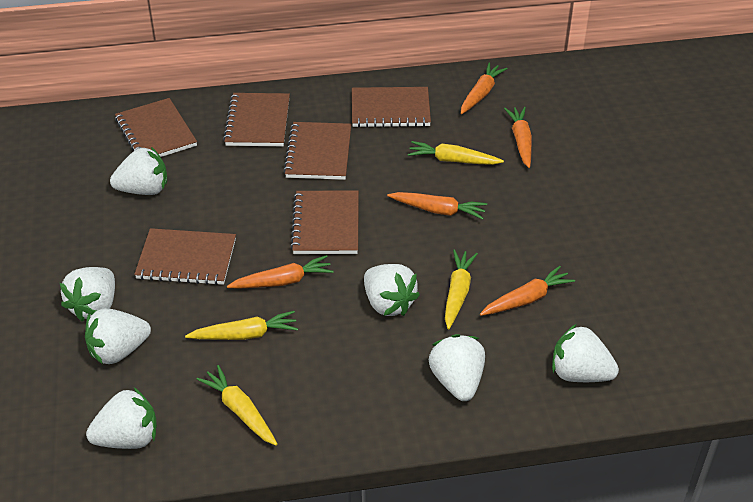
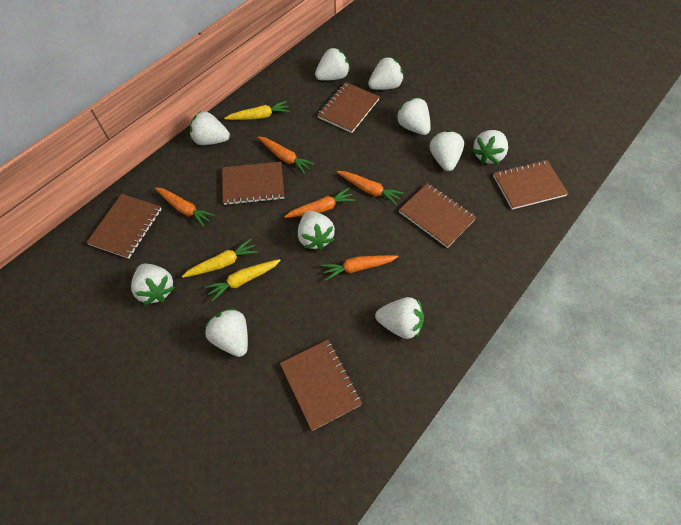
white strawberry: 7 -> 10
yellow carrot: 4 -> 3

